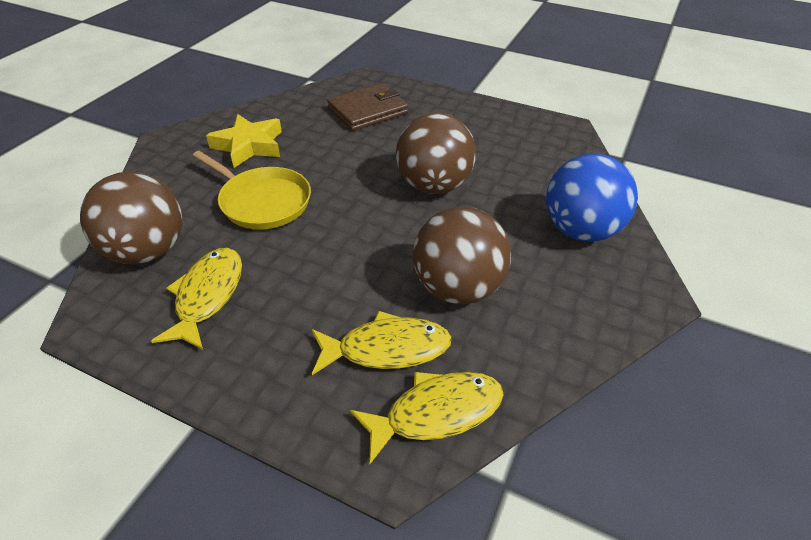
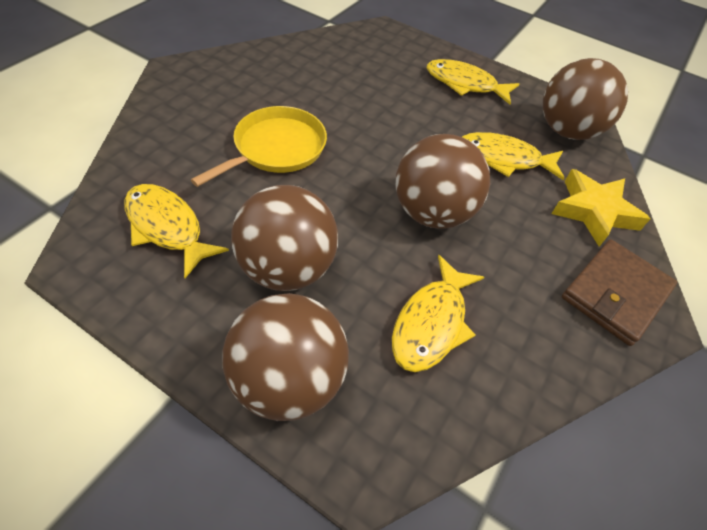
blue ball: 1 -> 0
brown ball: 3 -> 4
yellow fish: 3 -> 4

